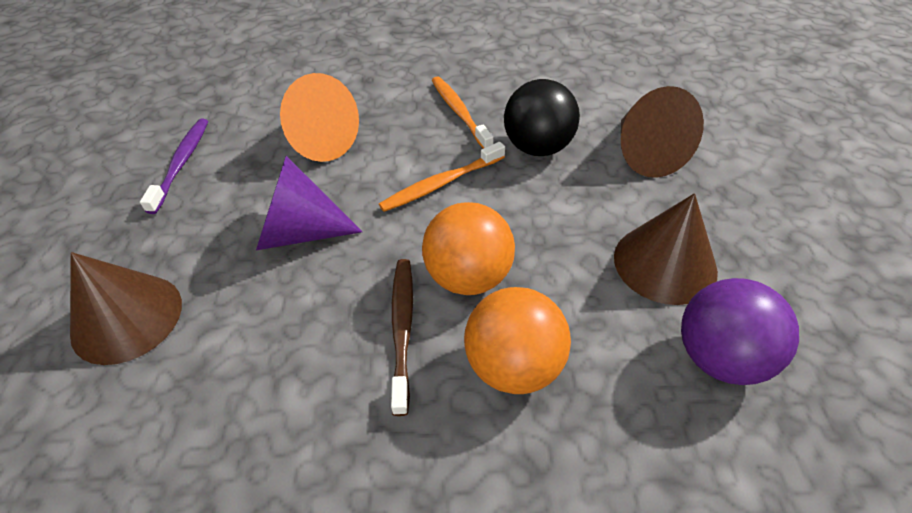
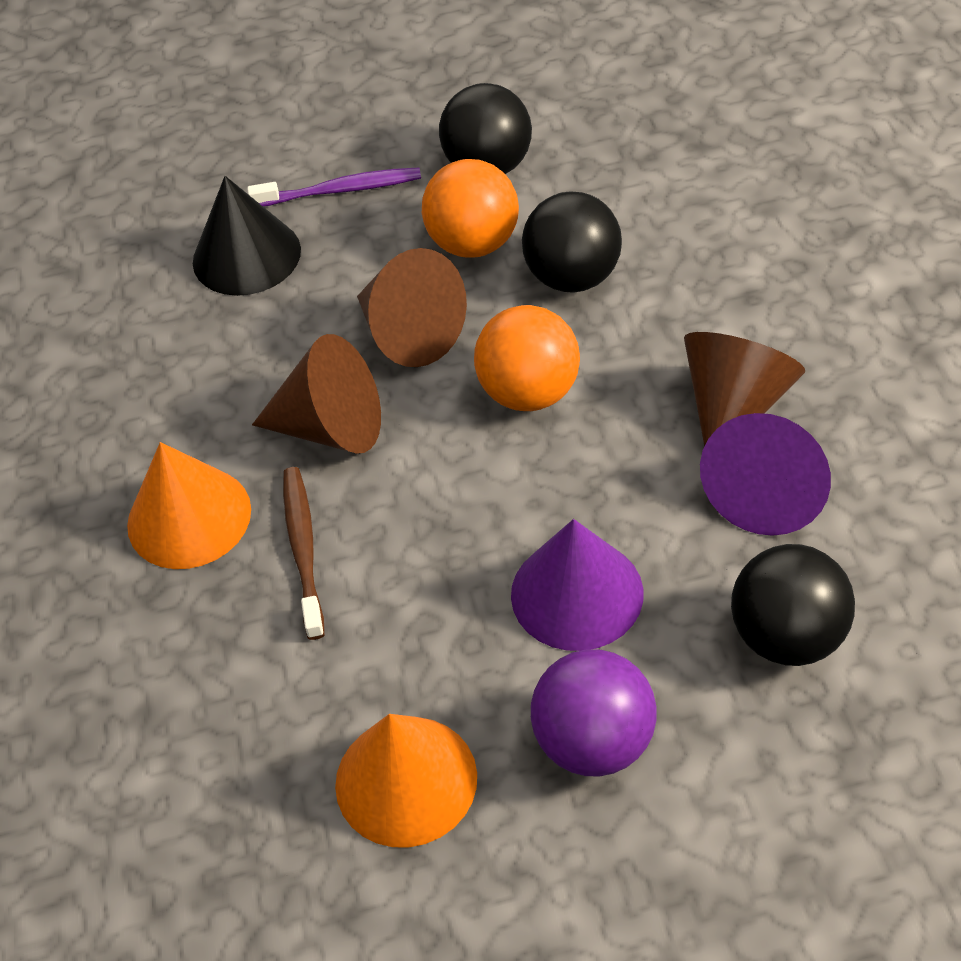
black ball: 1 -> 3
black cone: 0 -> 1
orange cone: 1 -> 2
orange toothbrush: 2 -> 0
purple cone: 1 -> 2

